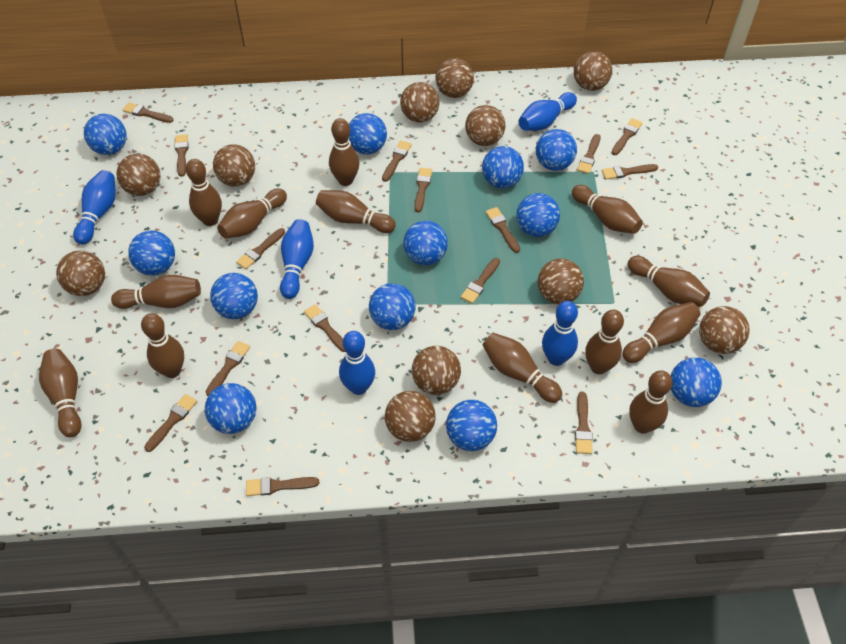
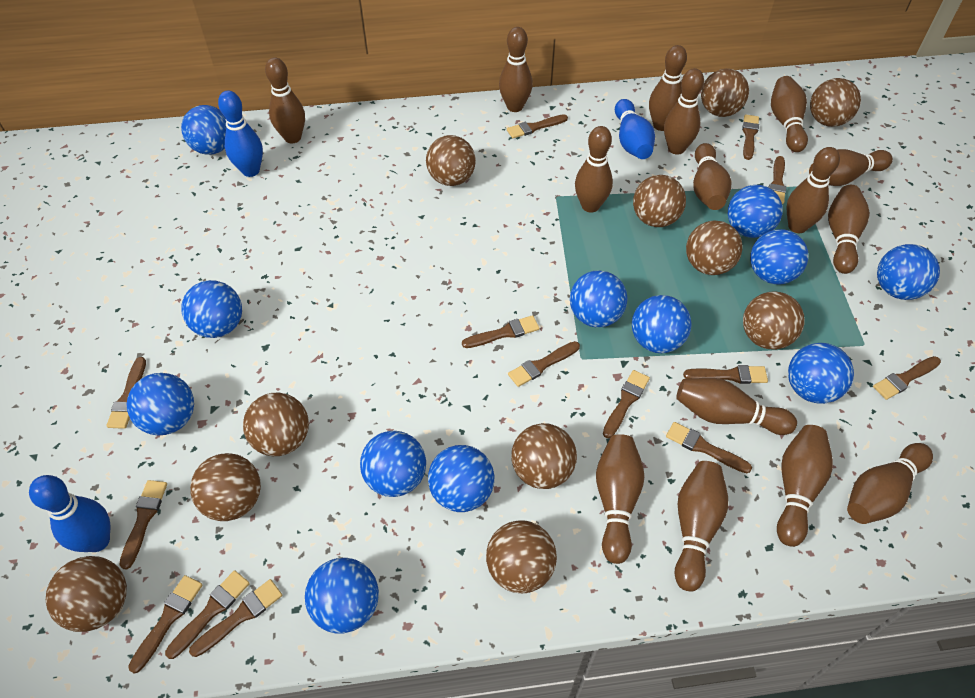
blue bowling pin: 5 -> 3
brown bowling pin: 13 -> 15
brown brush: 15 -> 14

